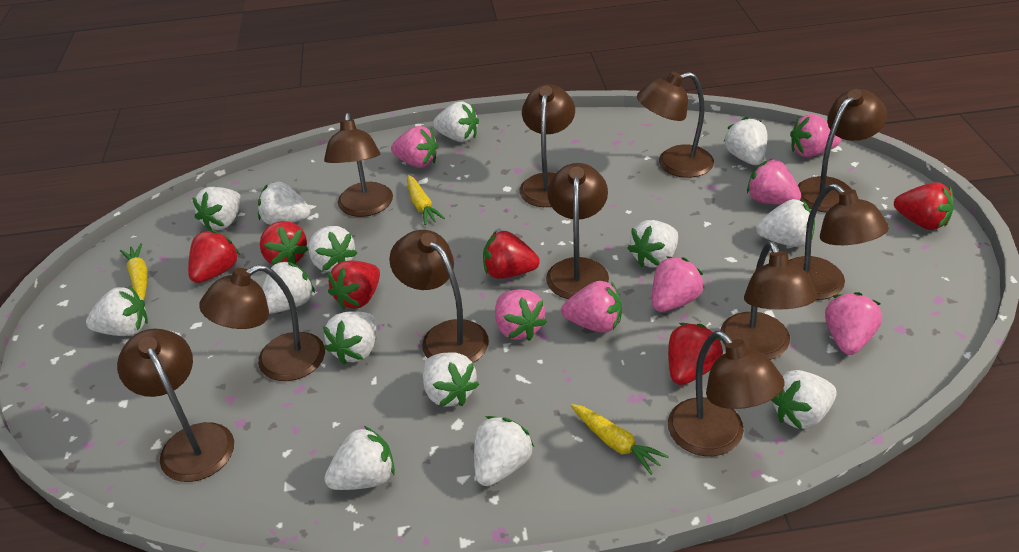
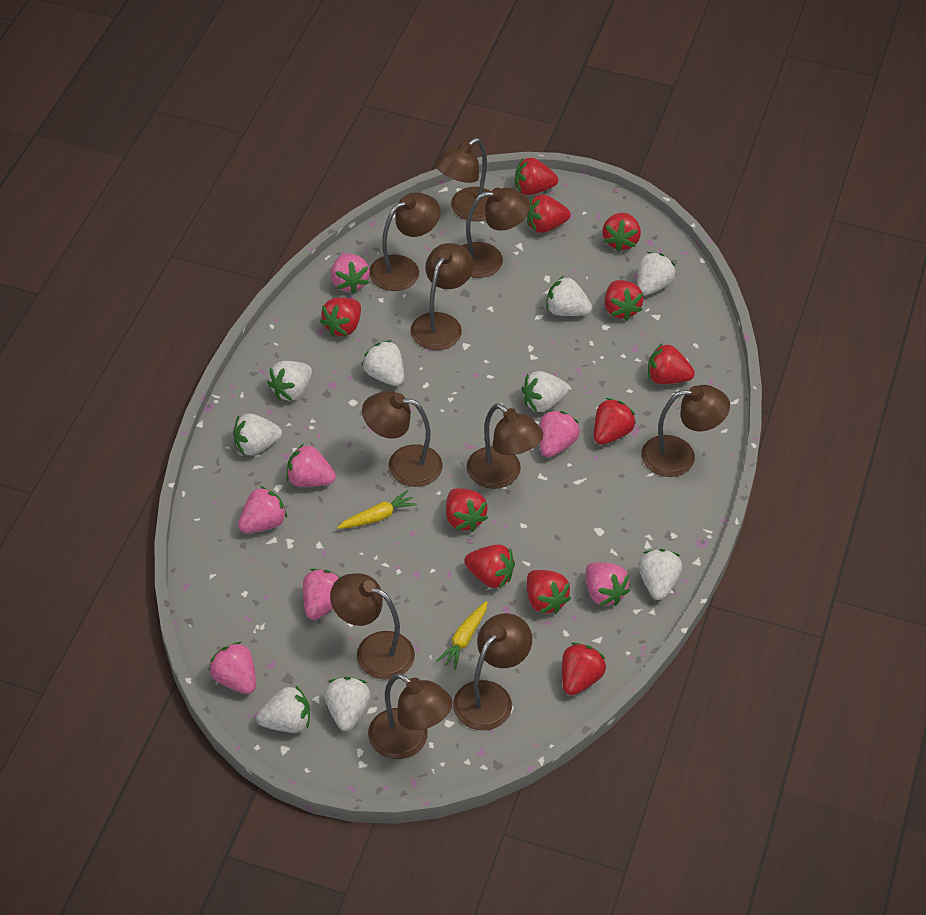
brown lamp: 11 -> 10
red strawberry: 6 -> 11
white strawberry: 14 -> 9
yellow carrot: 3 -> 2

